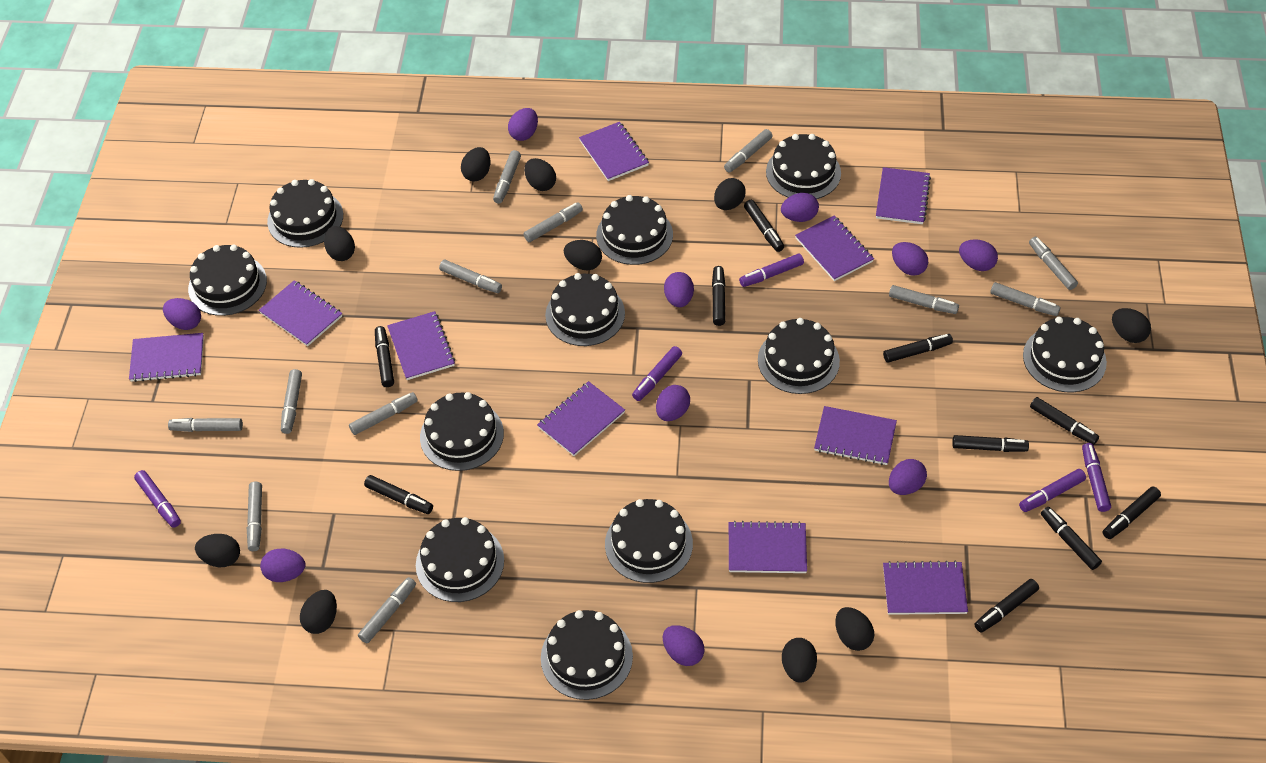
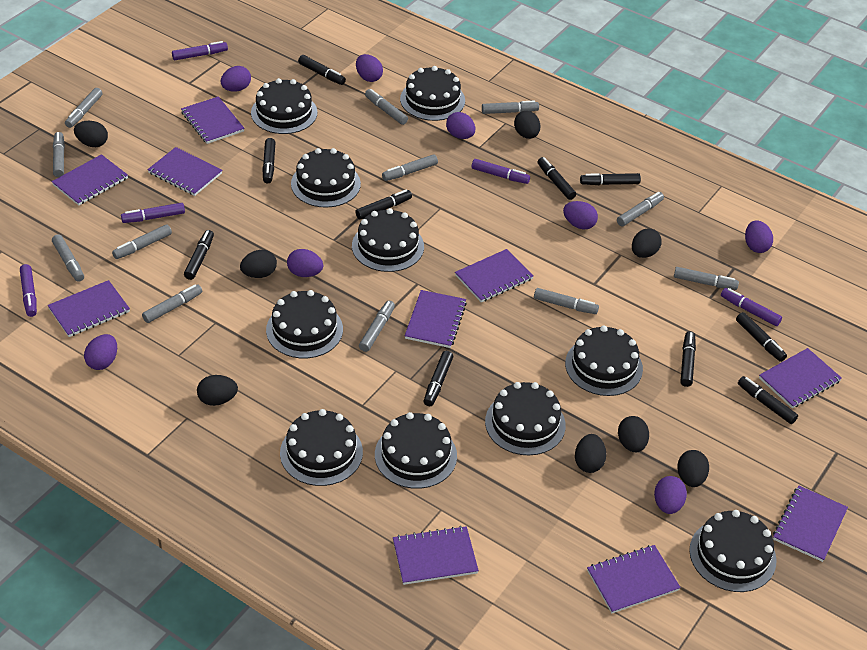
black cake: 11 -> 10
black egg: 10 -> 8
purple egg: 10 -> 8

